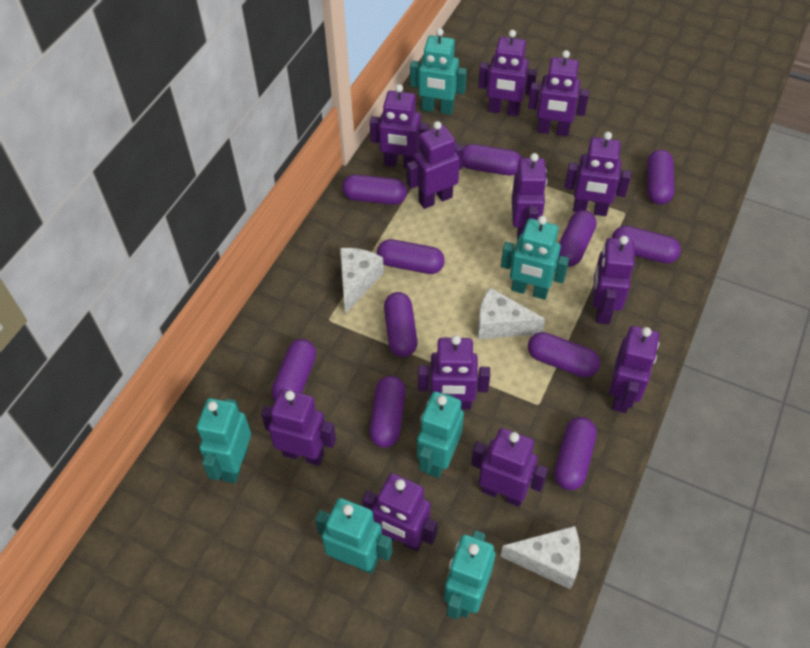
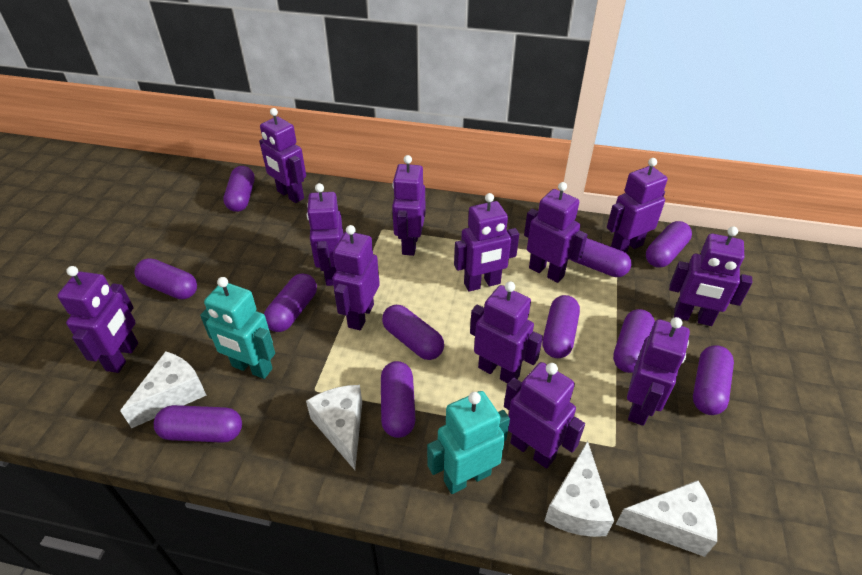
turquoise robot: 6 -> 2
white cheese: 3 -> 4

